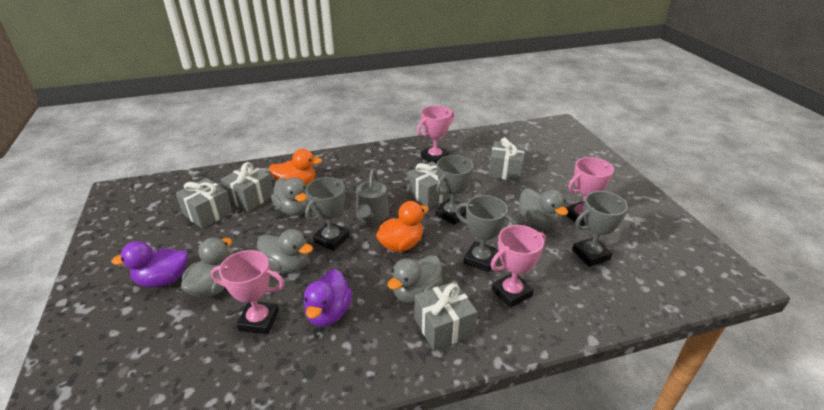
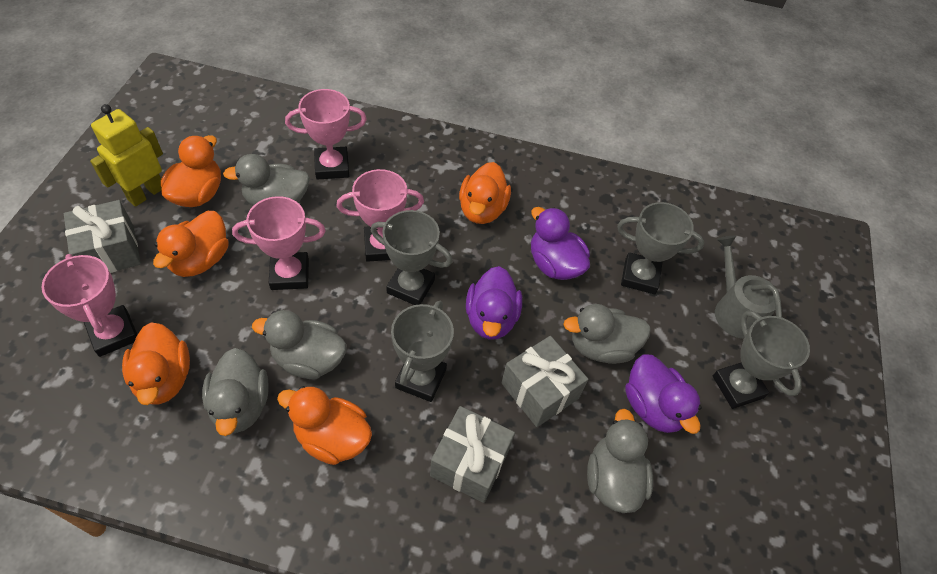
grey gift: 5 -> 3
orange duck: 2 -> 5
purple duck: 2 -> 3
yellow robot: 0 -> 1

